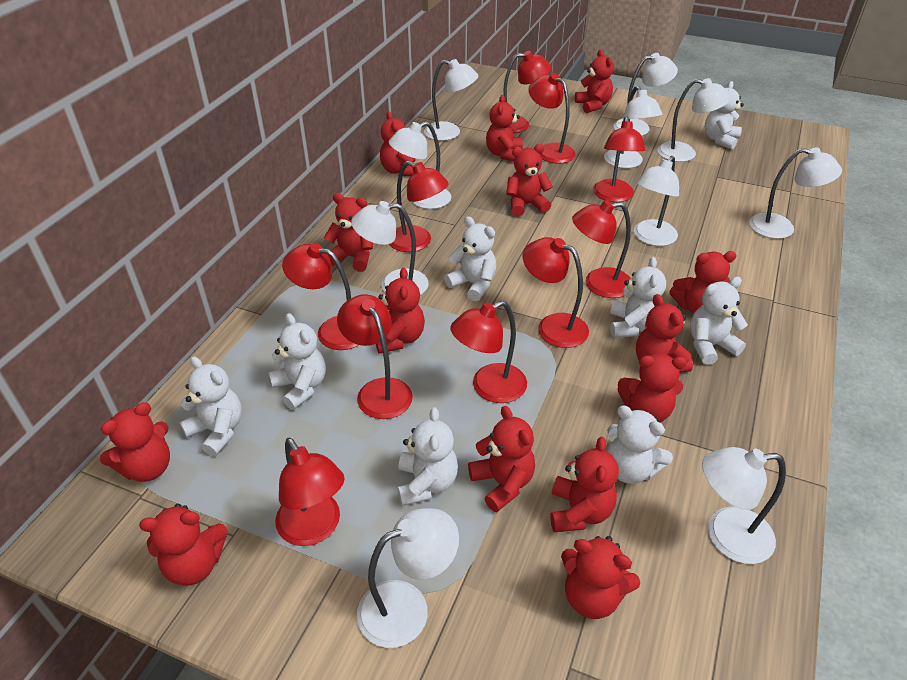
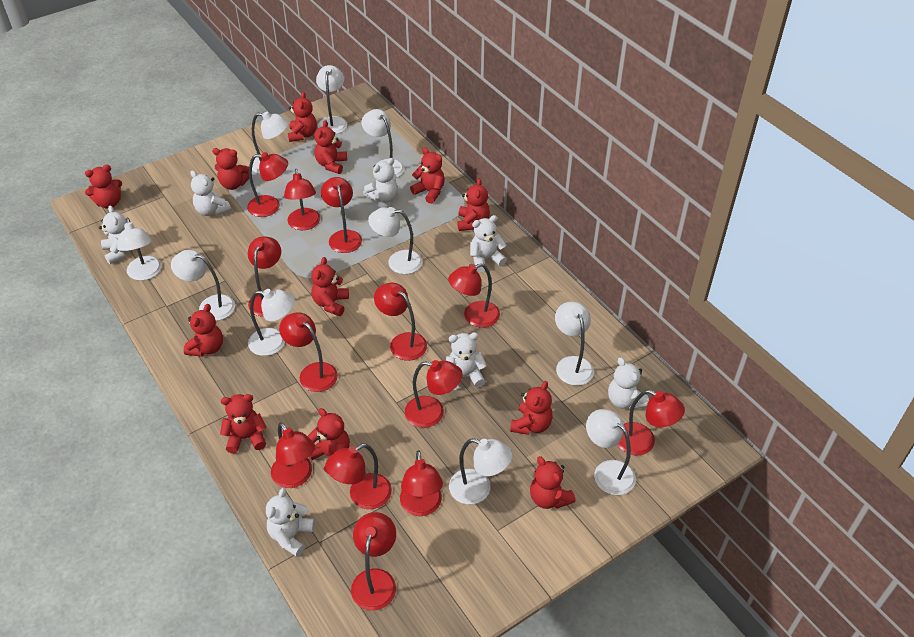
red lamp: 10 -> 13
red teddy bear: 14 -> 12
white teddy bear: 8 -> 7

